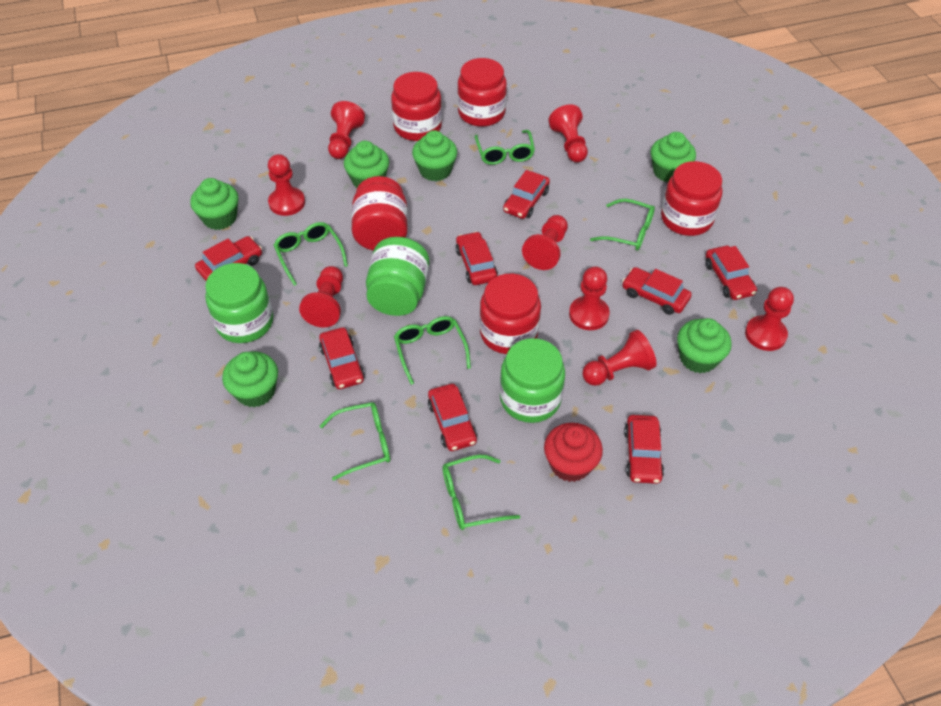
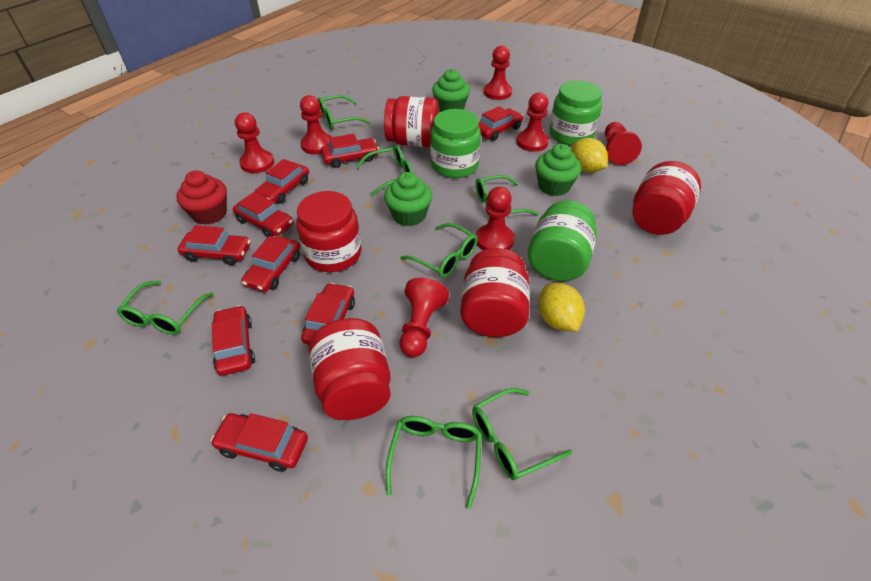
green cupcake: 6 -> 3
green glasses: 6 -> 7
red car: 8 -> 9
red pawn: 8 -> 7
yellow lemon: 0 -> 2

